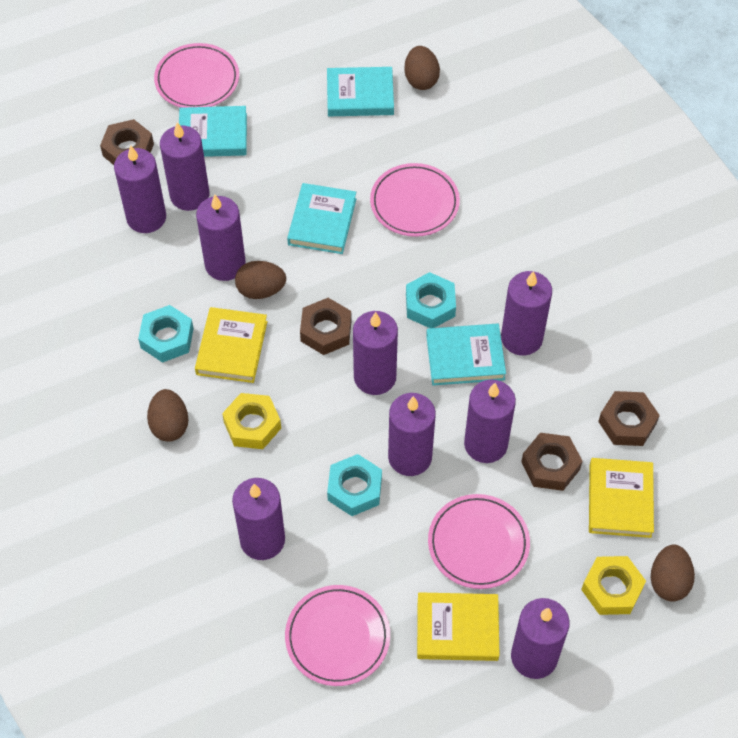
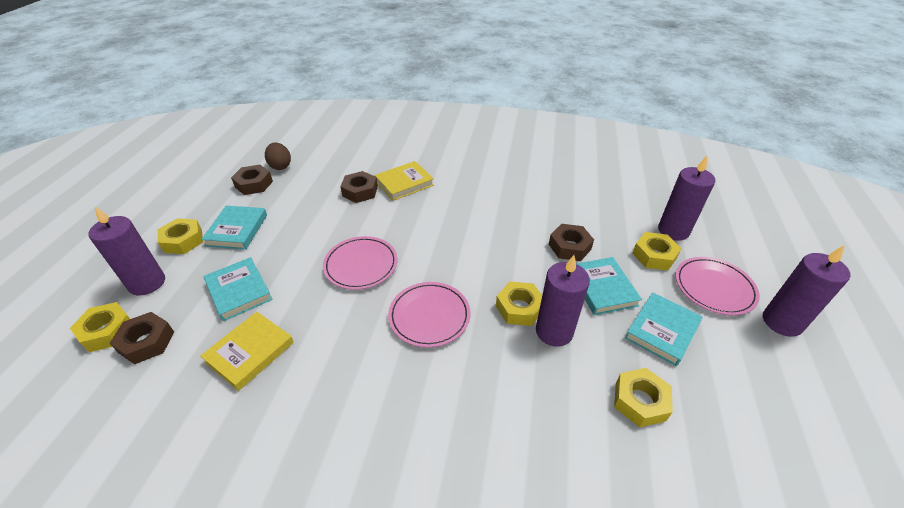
brown egg: 4 -> 1
pink plate: 4 -> 3
purple candle: 9 -> 4
turquoise nut: 3 -> 0
yellow book: 3 -> 2
yellow nut: 2 -> 5

